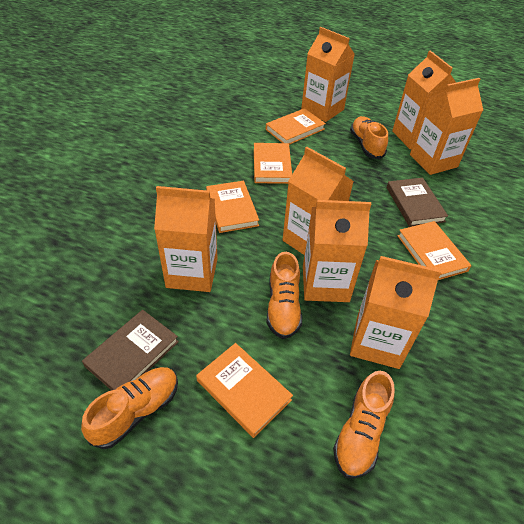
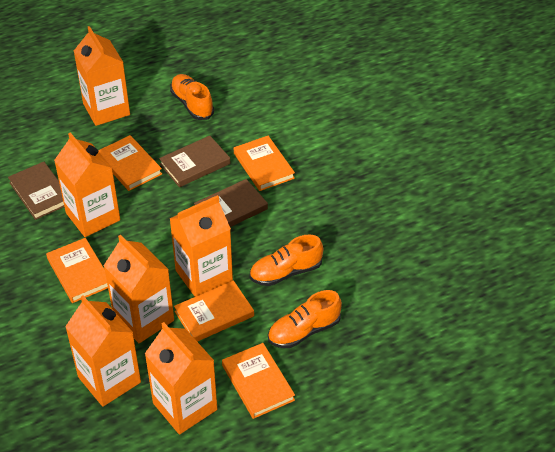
brown book: 2 -> 3
orange carton: 7 -> 6
orange shoe: 4 -> 3

